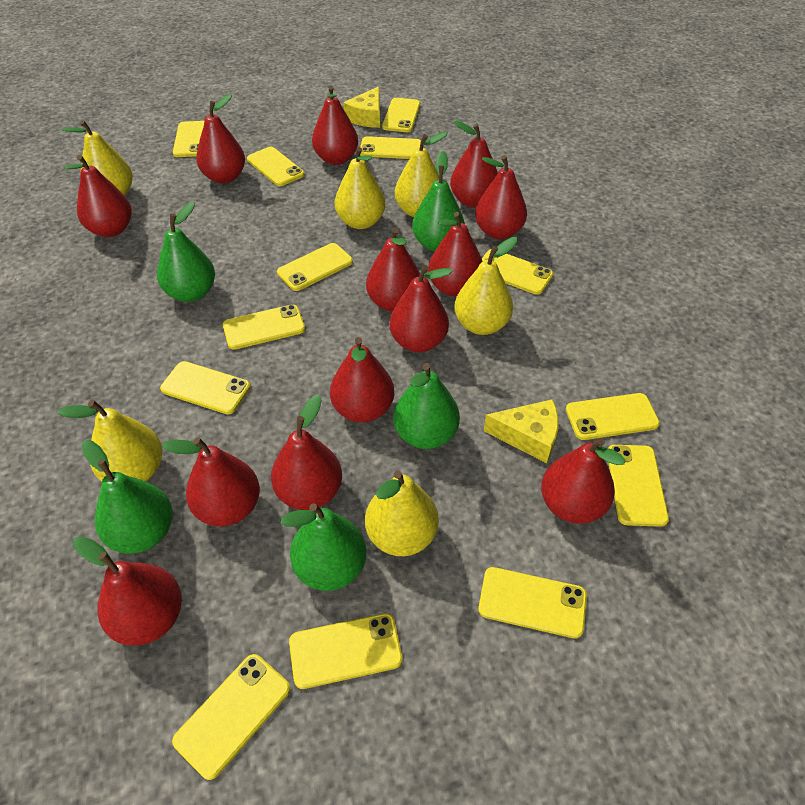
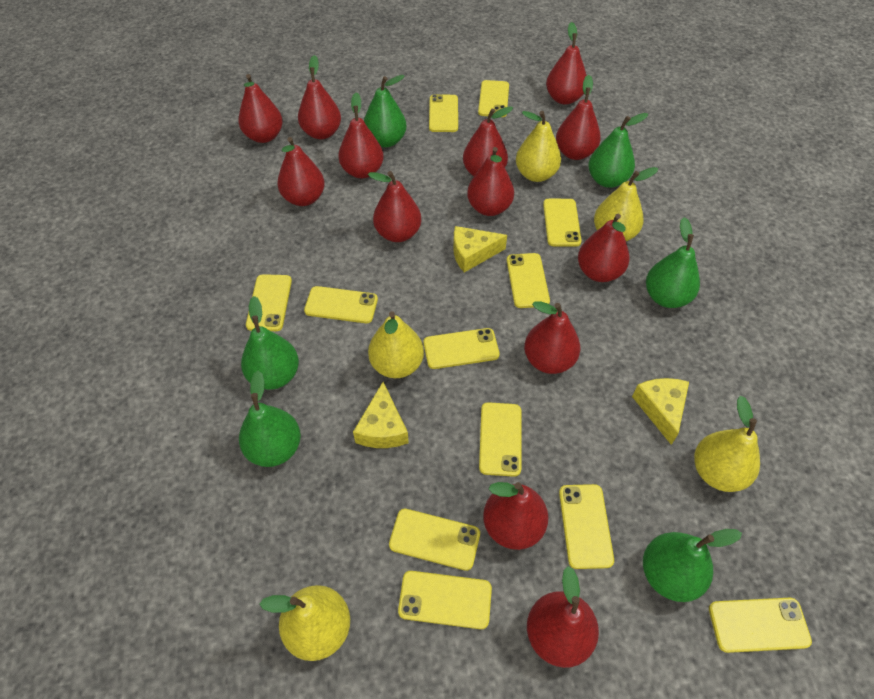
green pear: 5 -> 6
yellow cheese: 2 -> 3
yellow pear: 6 -> 5
yellow phone: 13 -> 12

